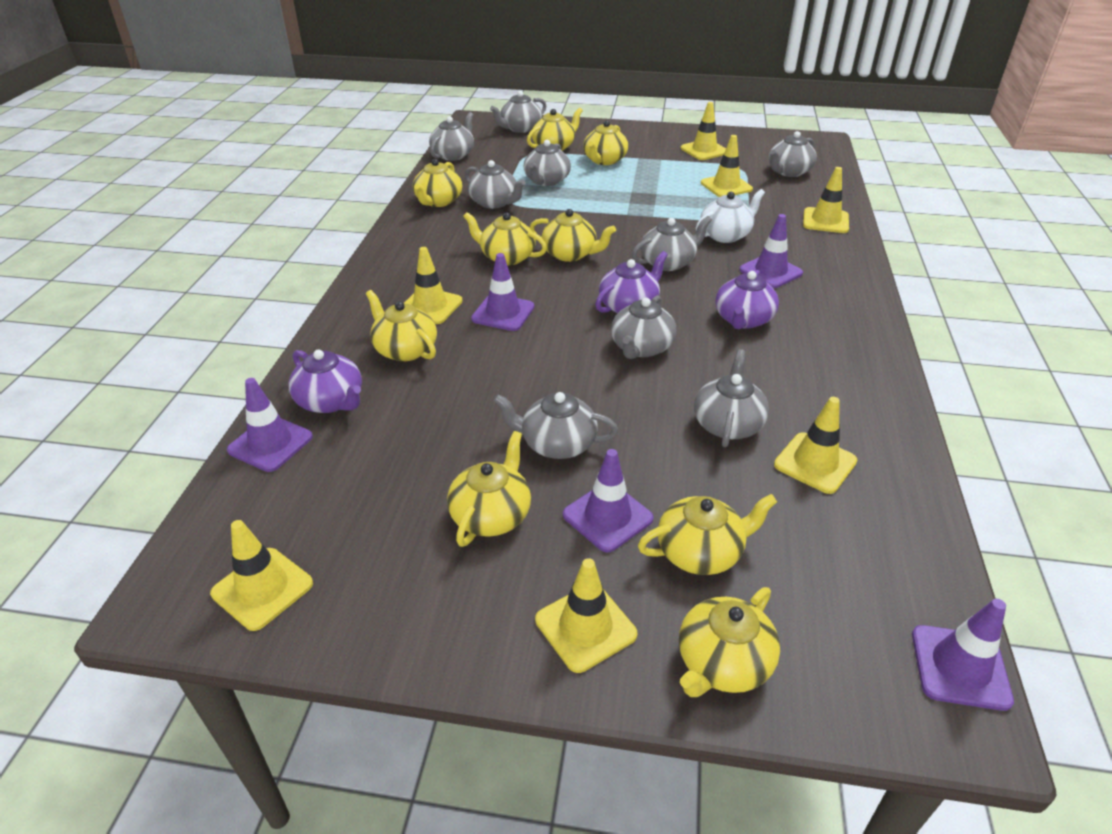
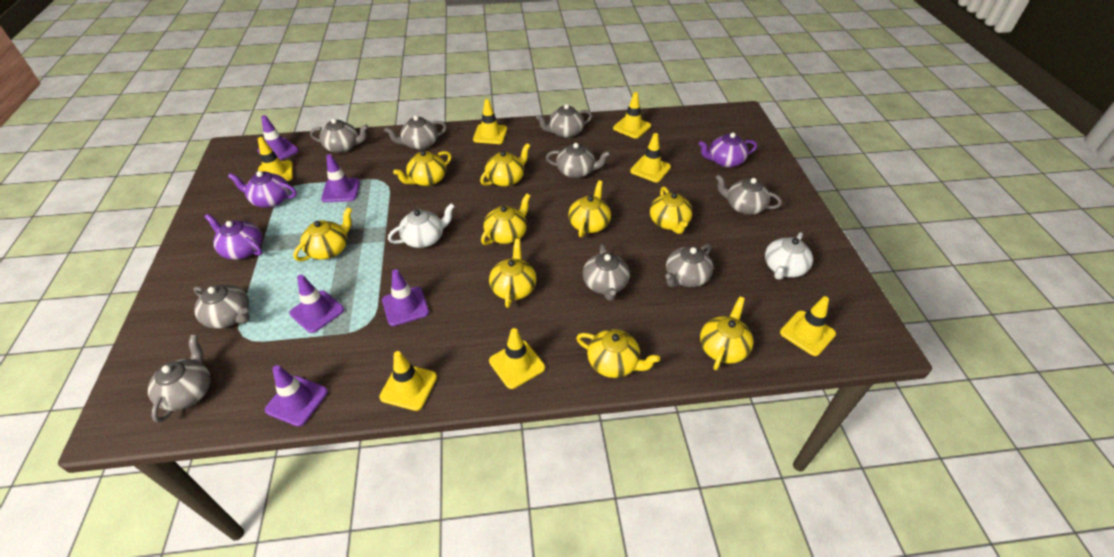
white teapot: 1 -> 2

